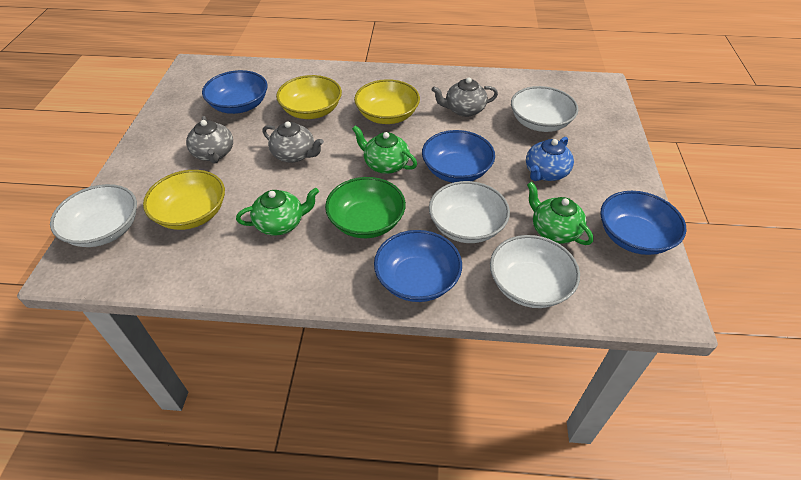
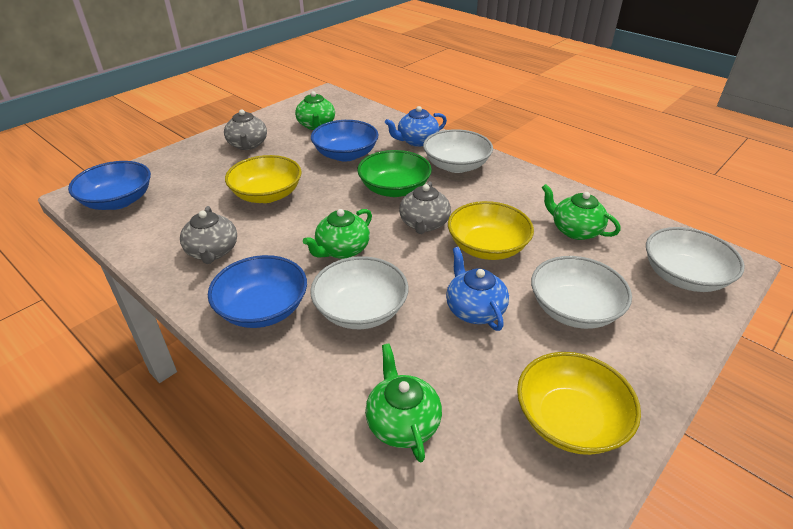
blue bowl: 4 -> 3
blue teapot: 1 -> 2
green teapot: 3 -> 4

